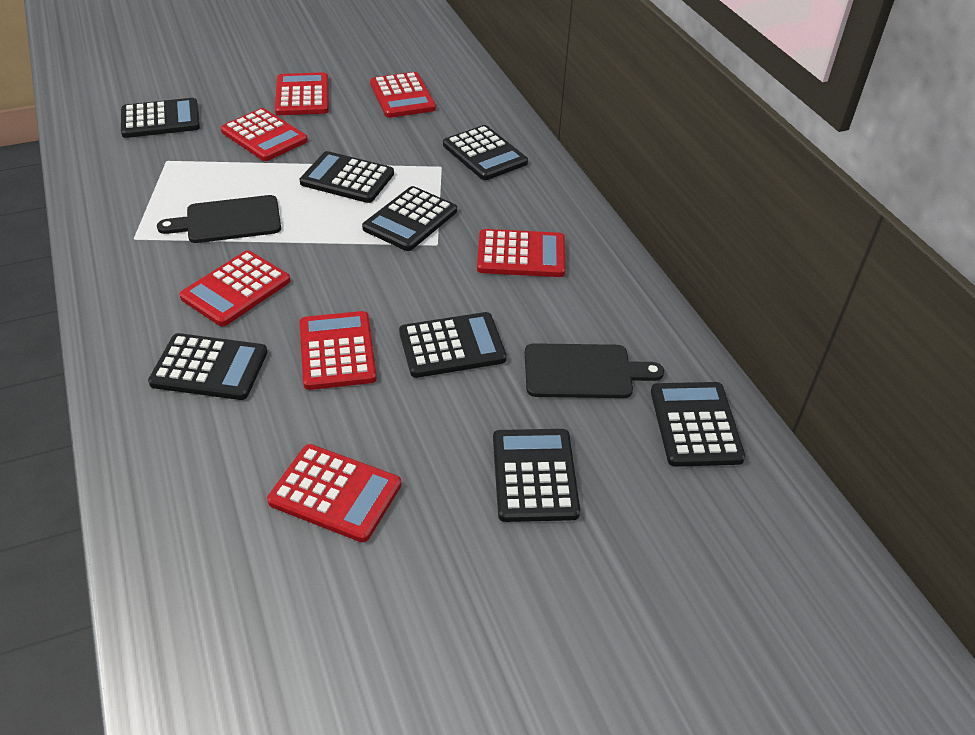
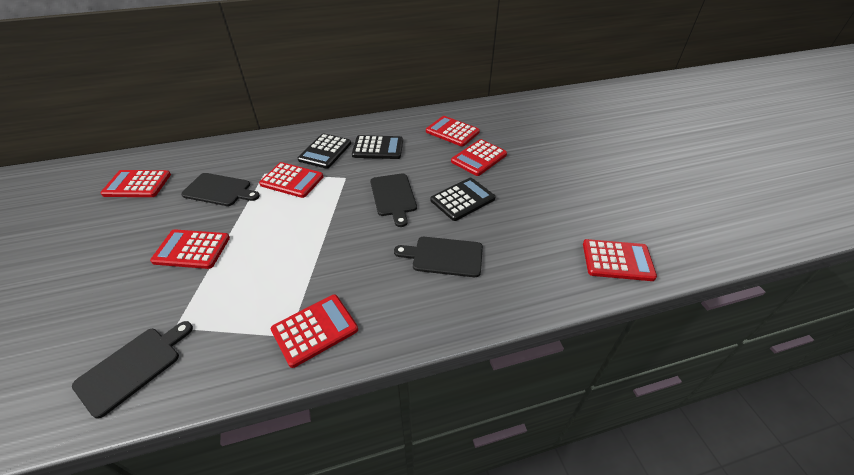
black calculator: 8 -> 3
black cutting board: 2 -> 4

